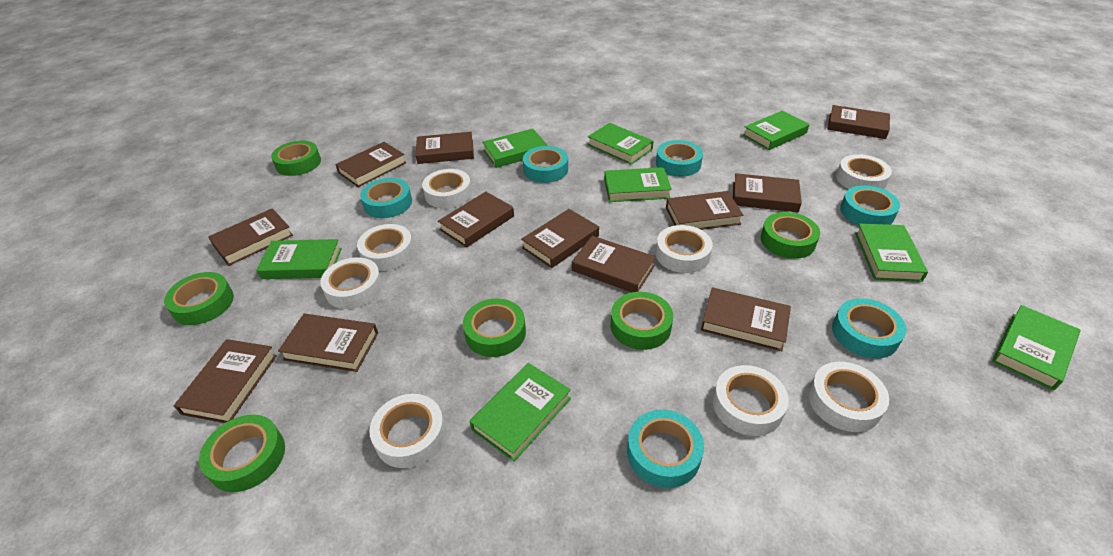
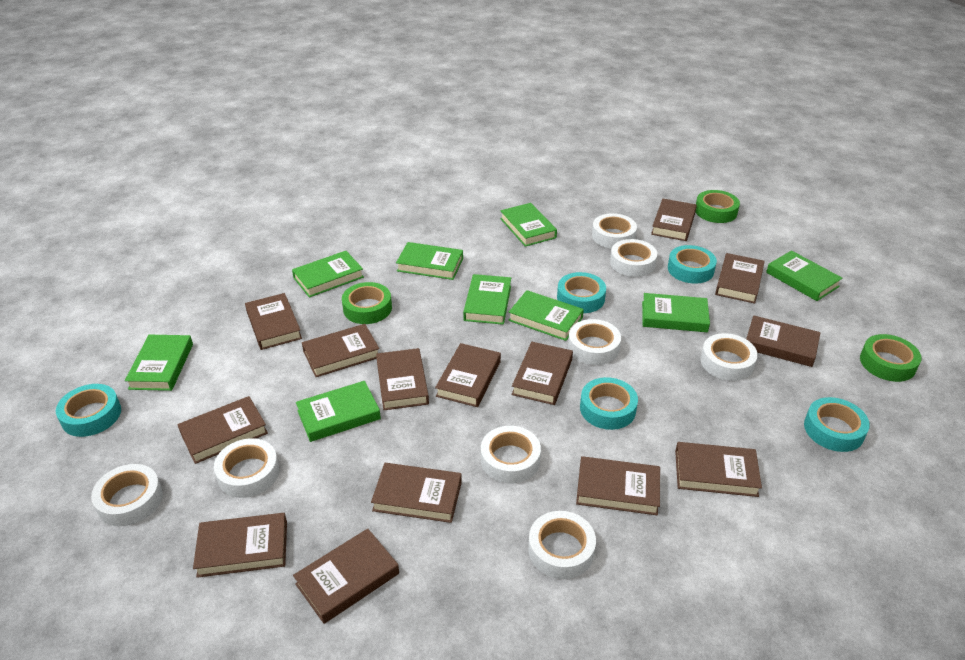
brown book: 12 -> 14
green book: 8 -> 9
green tape: 6 -> 3
turquoise tape: 6 -> 5

